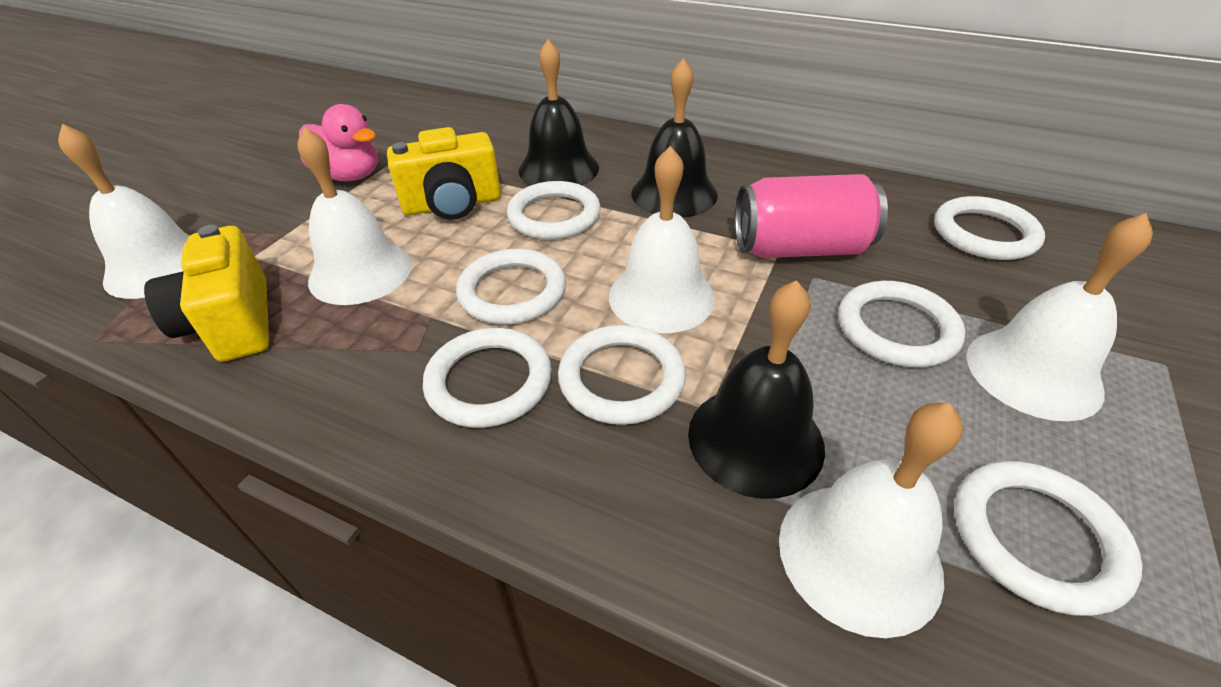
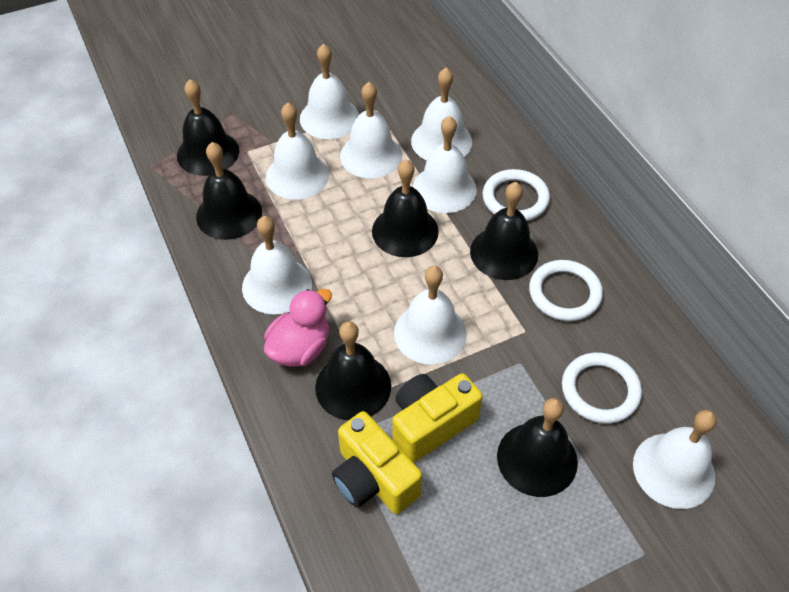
black bell: 3 -> 6
pink can: 1 -> 0
white bell: 5 -> 8
white ring: 7 -> 3

